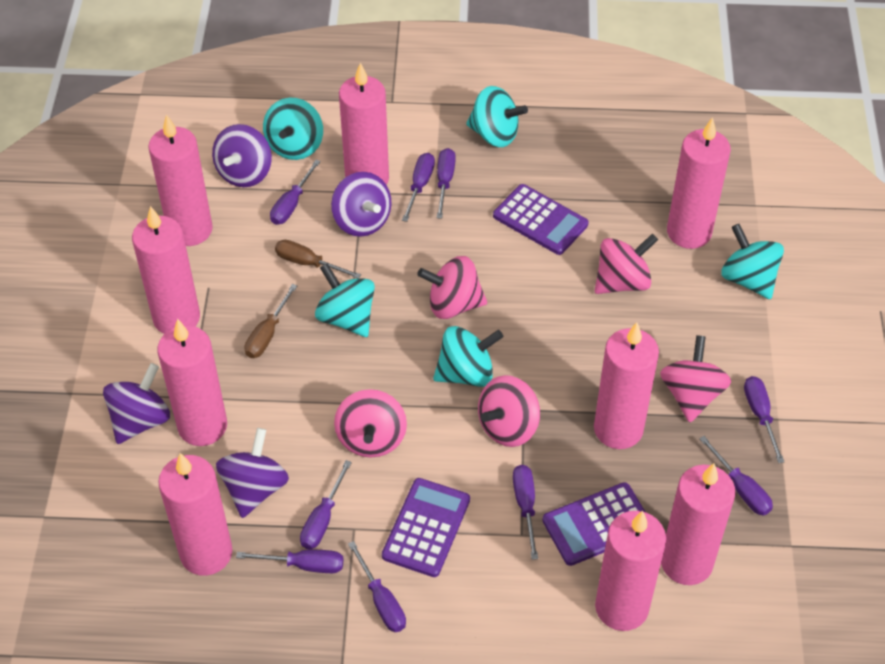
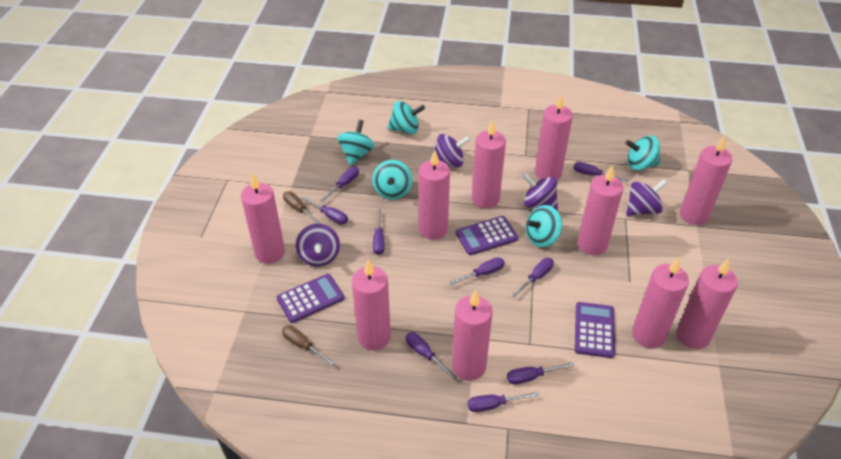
pink candle: 9 -> 10
pink spinning top: 5 -> 0

